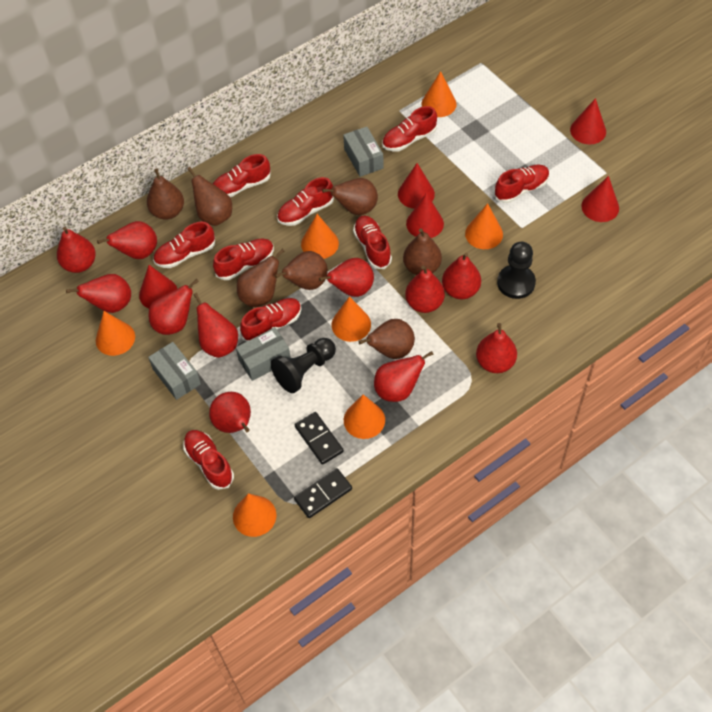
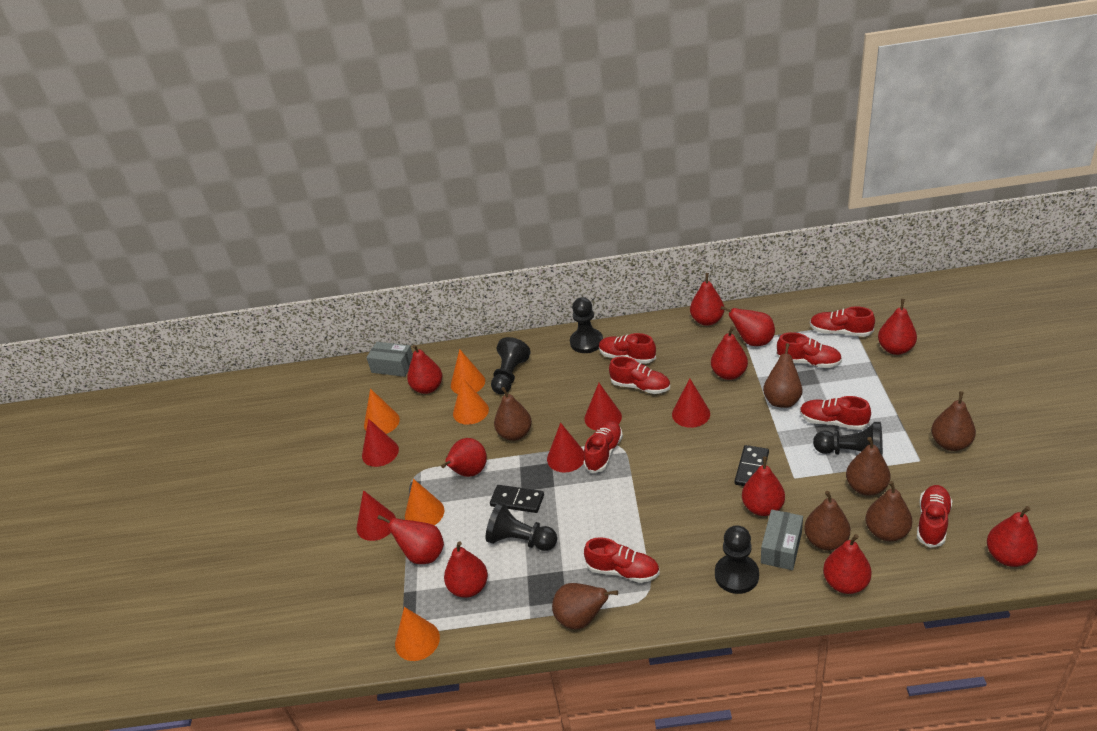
black pawn: 2 -> 5
grey box: 3 -> 2
orange cone: 7 -> 5
red shoe: 9 -> 8

